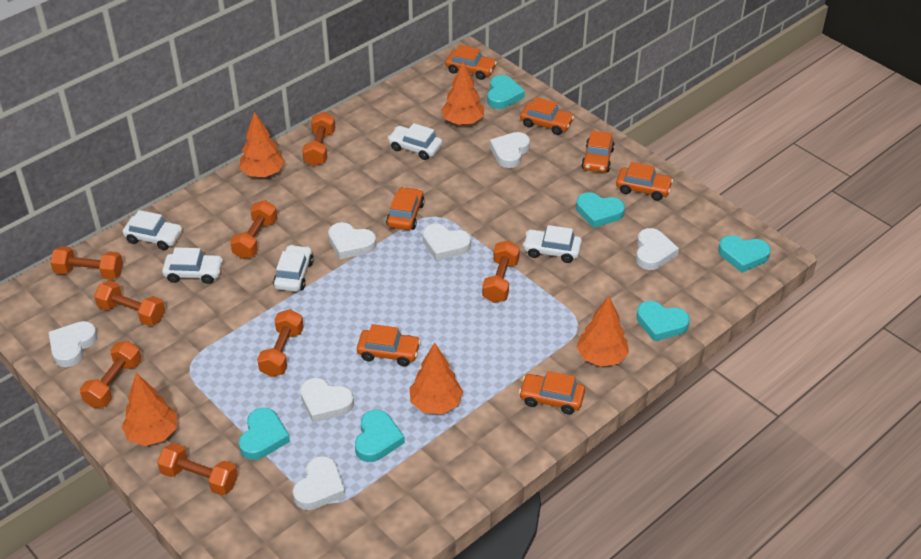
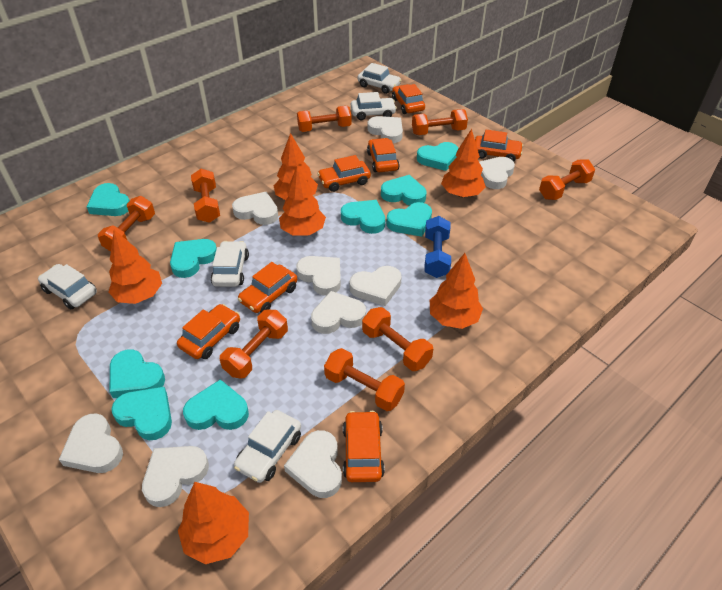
blue dumbbell: 0 -> 1
orange tree: 5 -> 6
turquoise heart: 6 -> 9
white heart: 7 -> 9

